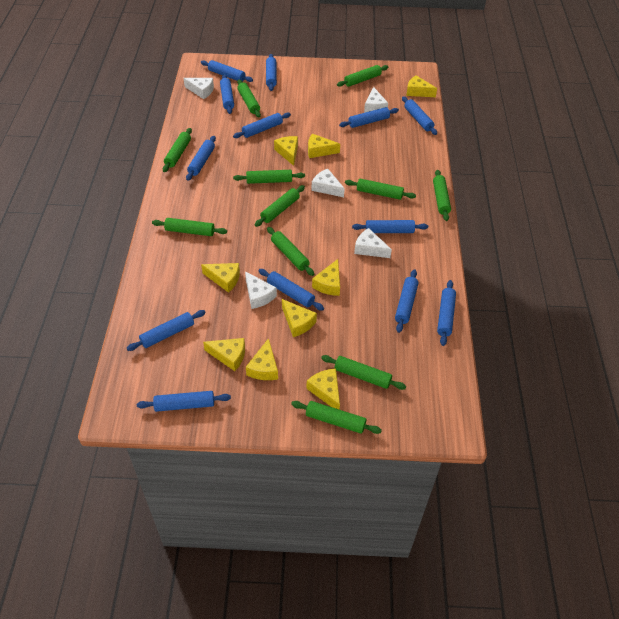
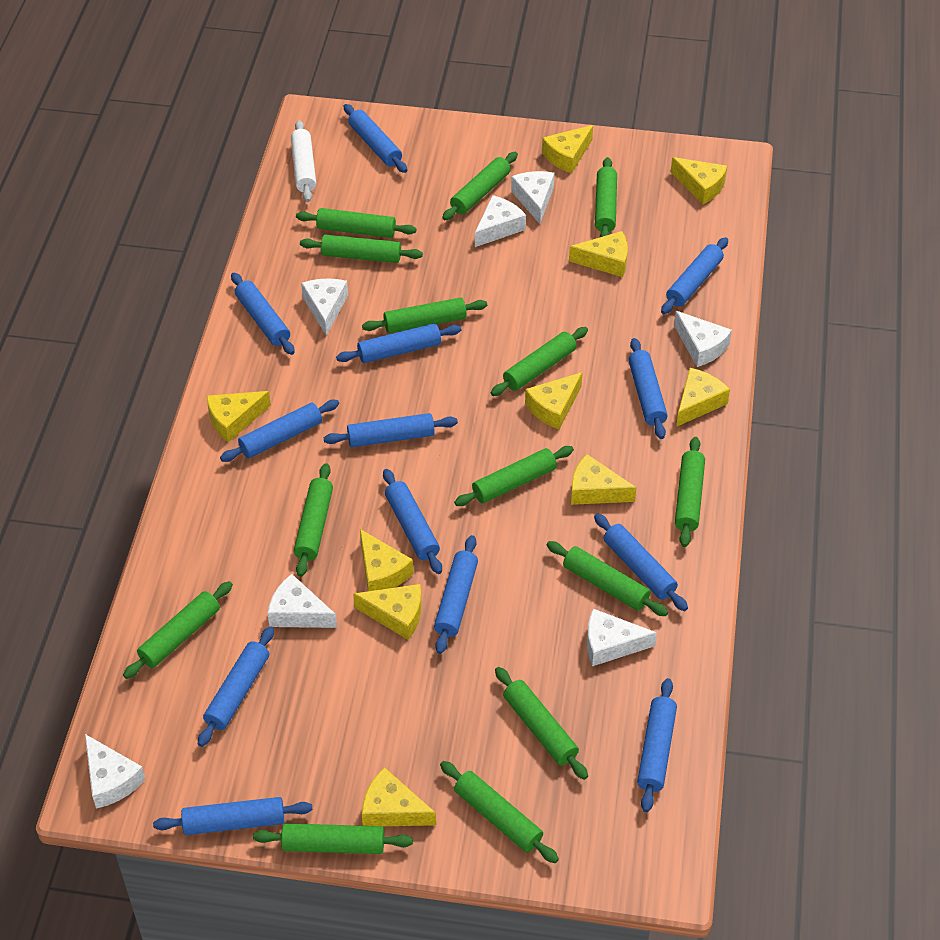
green rolling pin: 11 -> 14
white cheese: 5 -> 7
white rolling pin: 0 -> 1
yellow cheese: 9 -> 10

